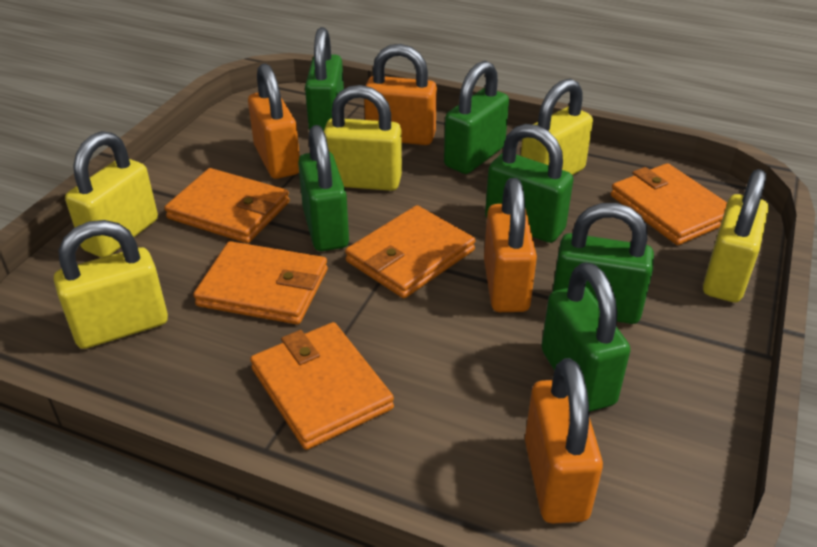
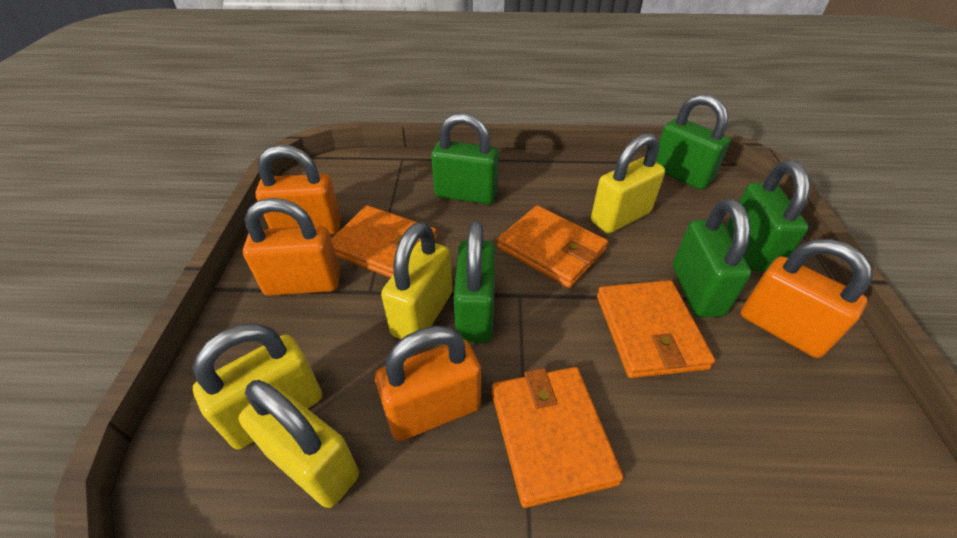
green padlock: 6 -> 5
orange wallet: 5 -> 4
yellow padlock: 5 -> 4

